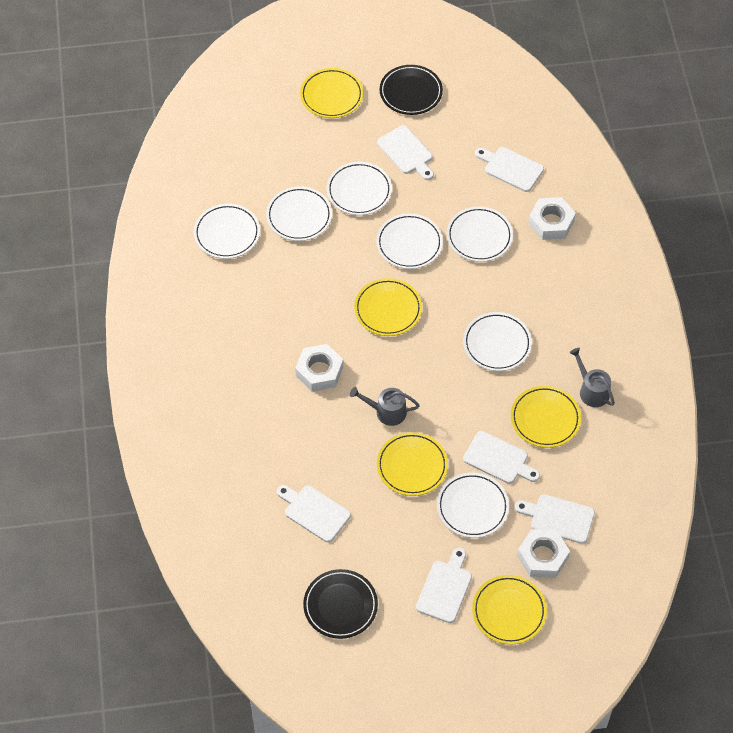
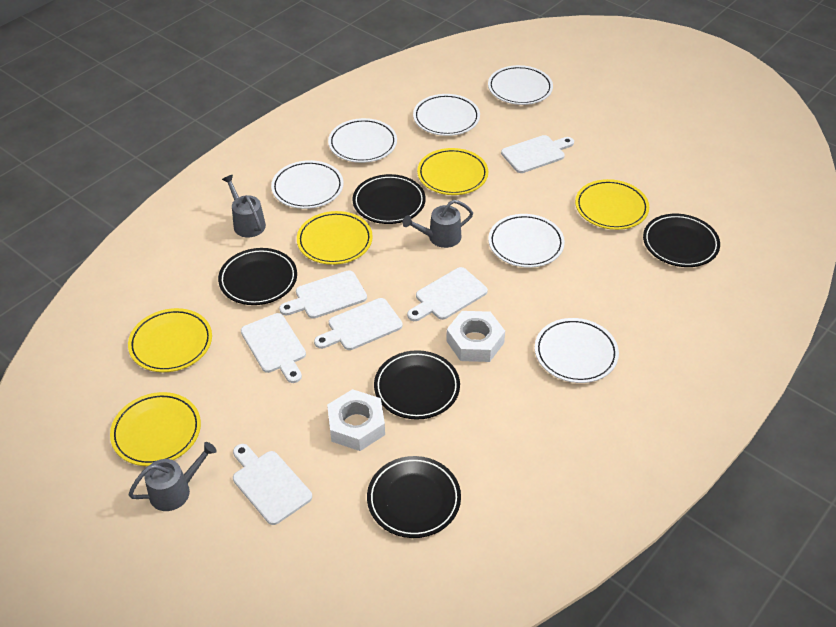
black plate: 2 -> 5
grey watering can: 2 -> 3
white nut: 3 -> 2
white plate: 7 -> 6

